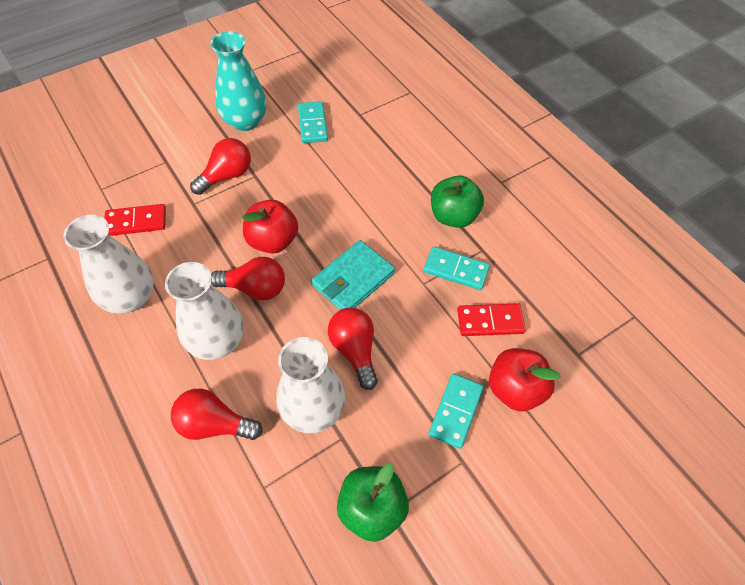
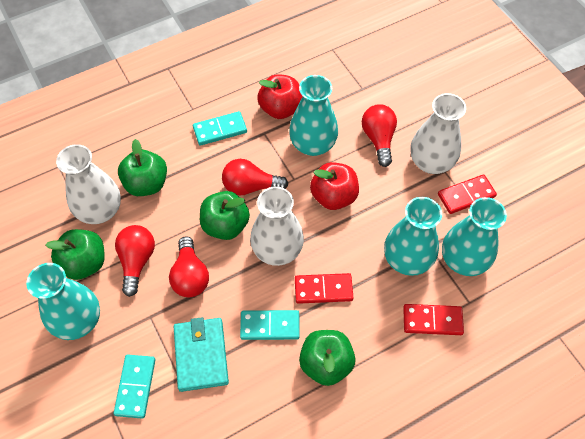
green apple: 2 -> 4
red domino: 2 -> 3
turquoise vase: 1 -> 4

